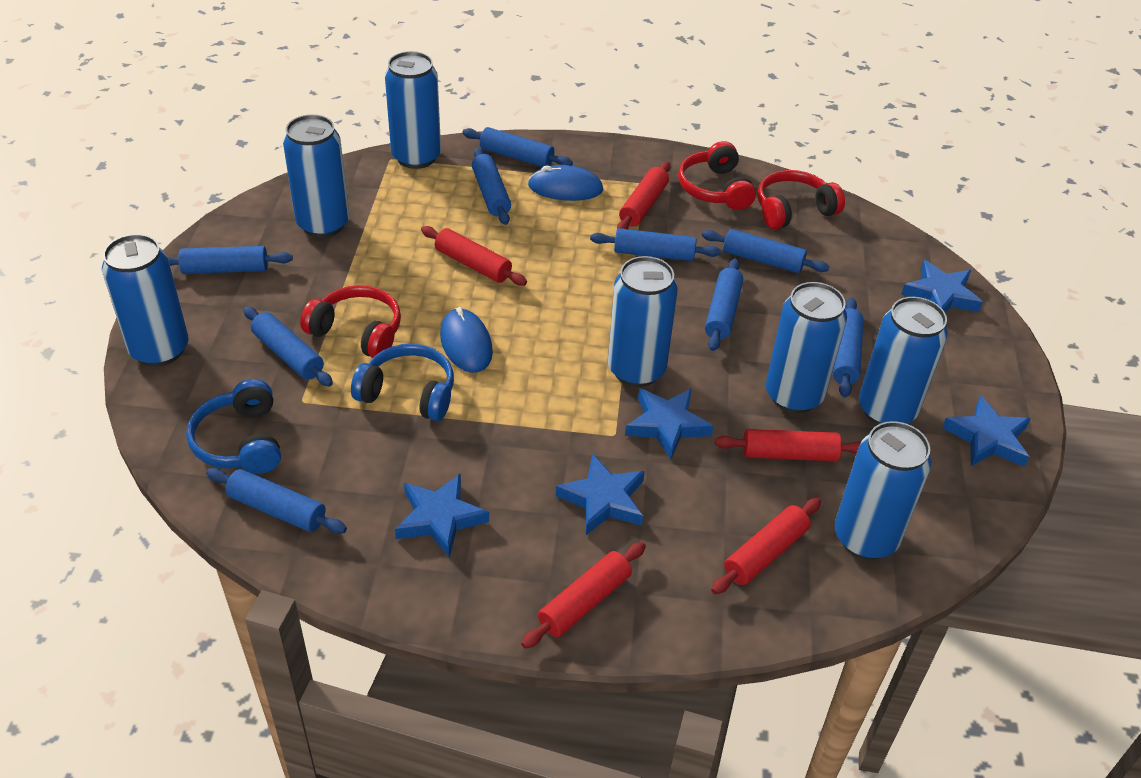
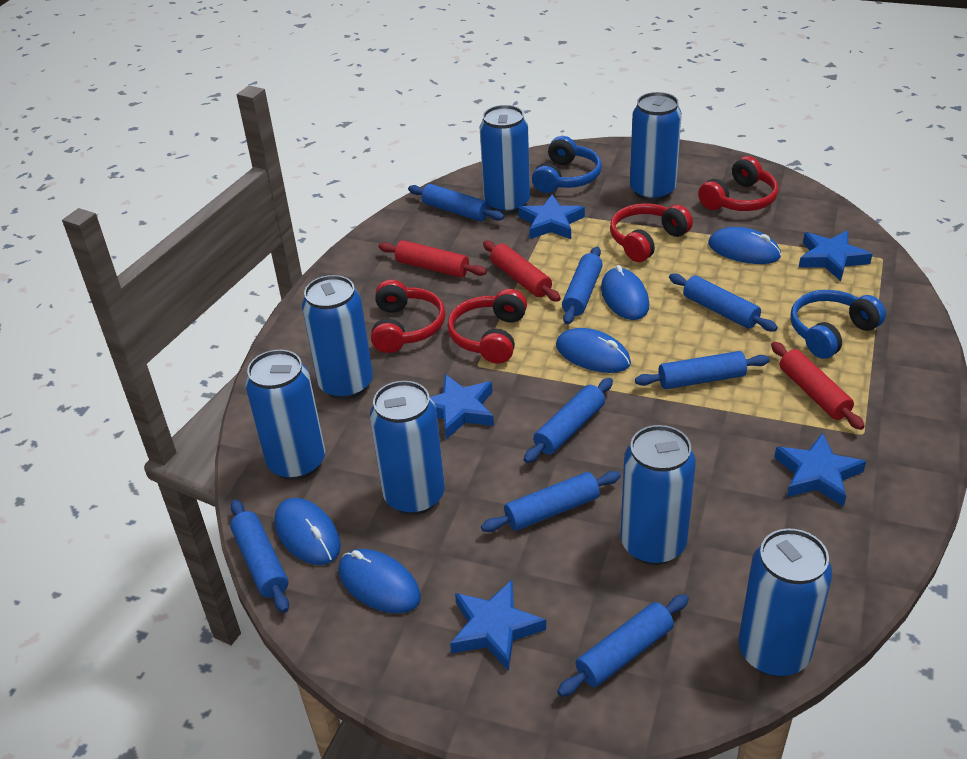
blue mouse: 2 -> 5
blue rolling pin: 9 -> 8
red headphones: 3 -> 4
red rolling pin: 5 -> 3

